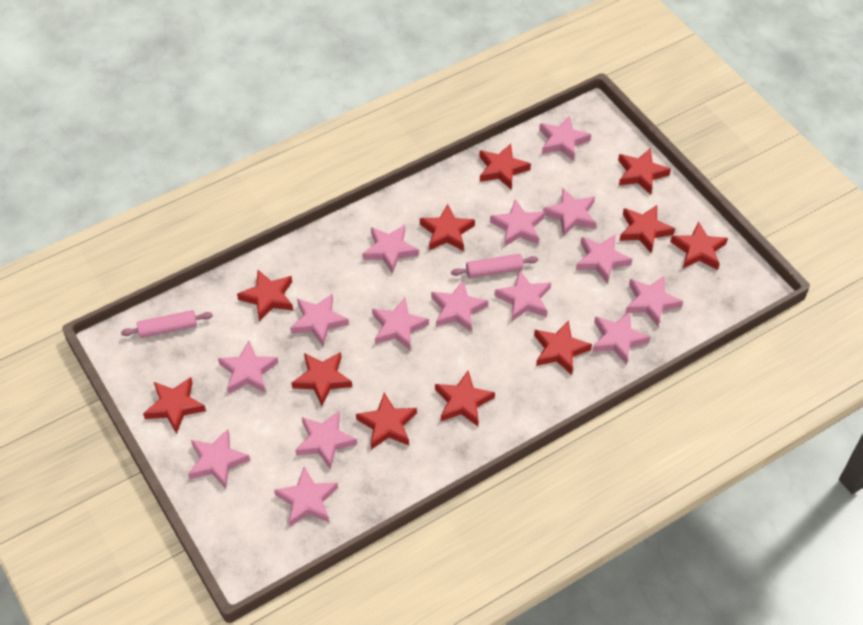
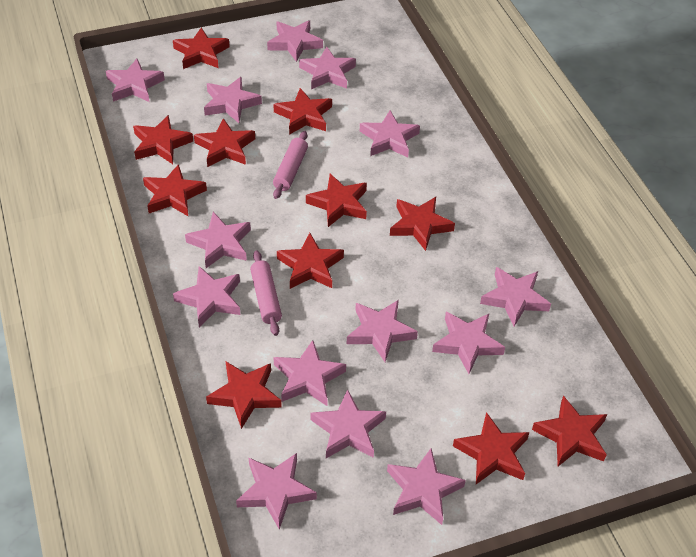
pink star: 15 -> 14

